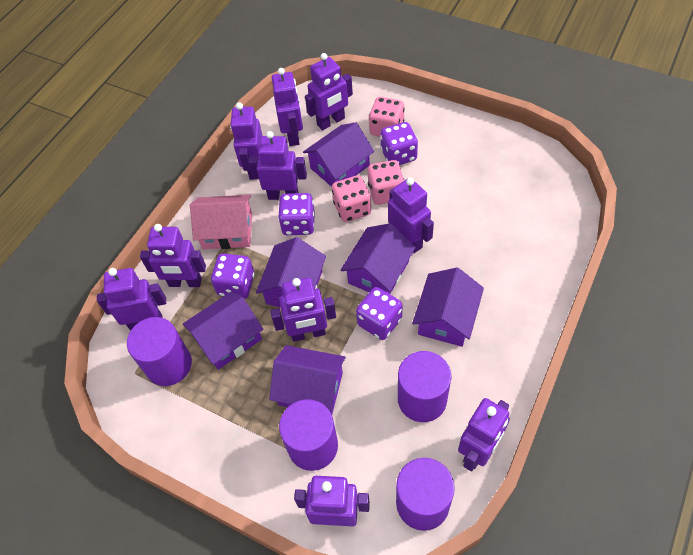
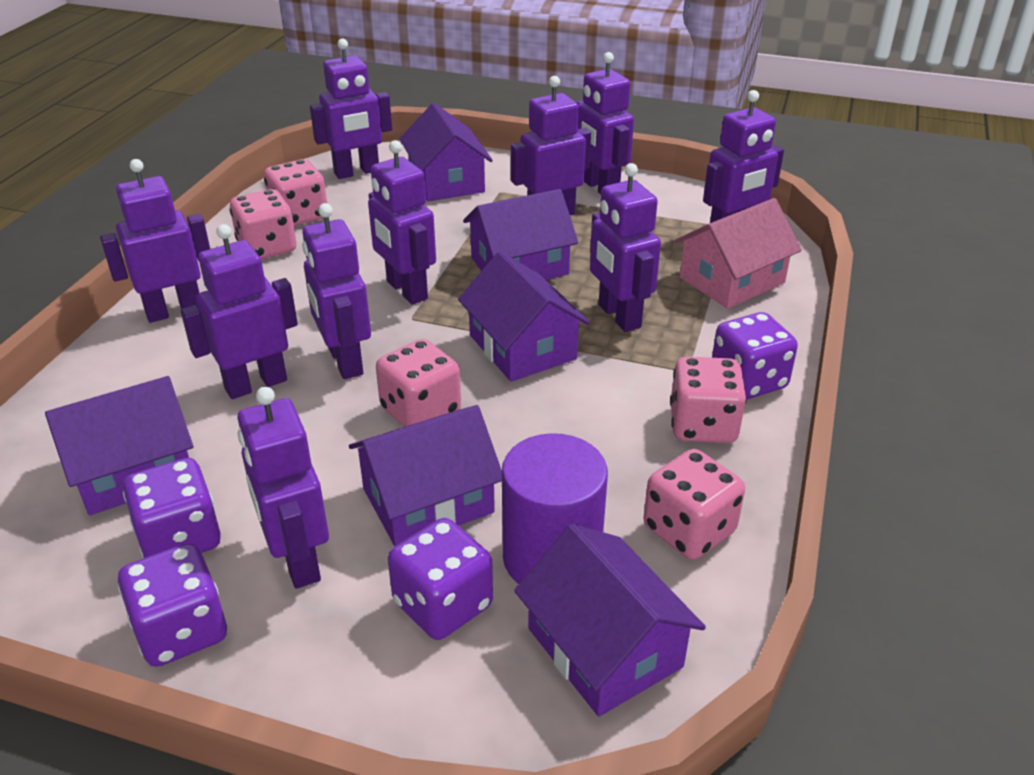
pink dice: 3 -> 5
purple cylinder: 4 -> 1

